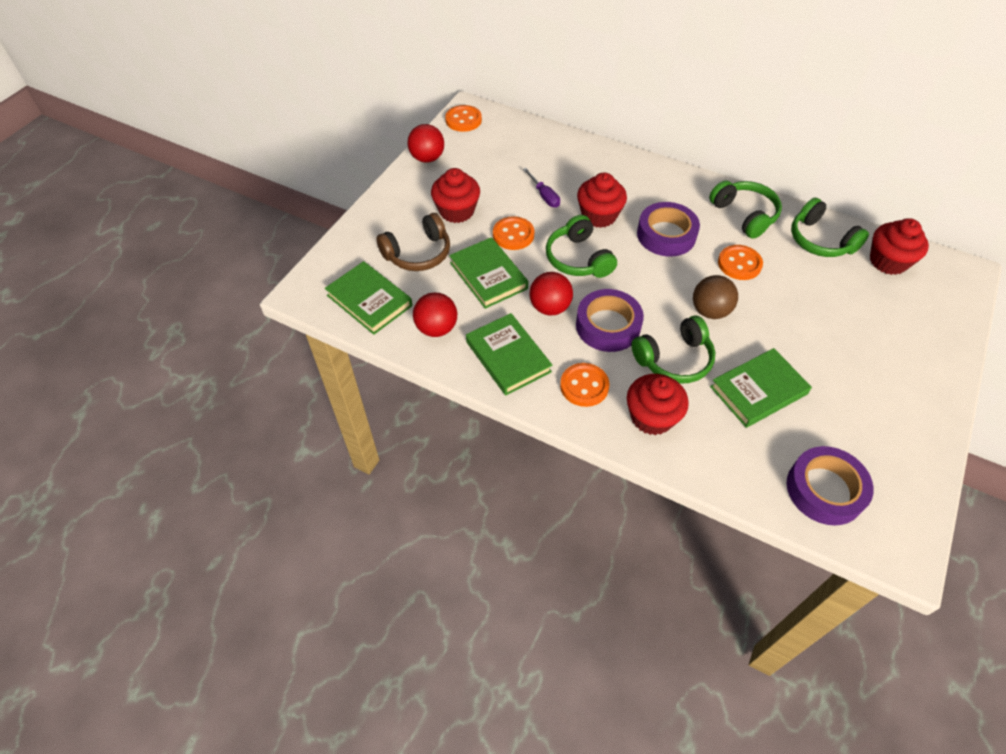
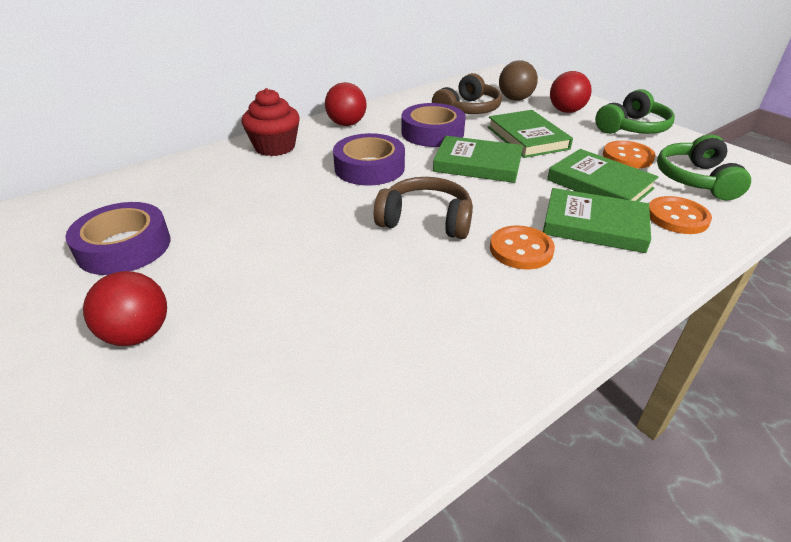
brown headphones: 1 -> 2
green headphones: 4 -> 2
orange button: 4 -> 3
purple screwdriver: 1 -> 0
red cupcake: 4 -> 1

